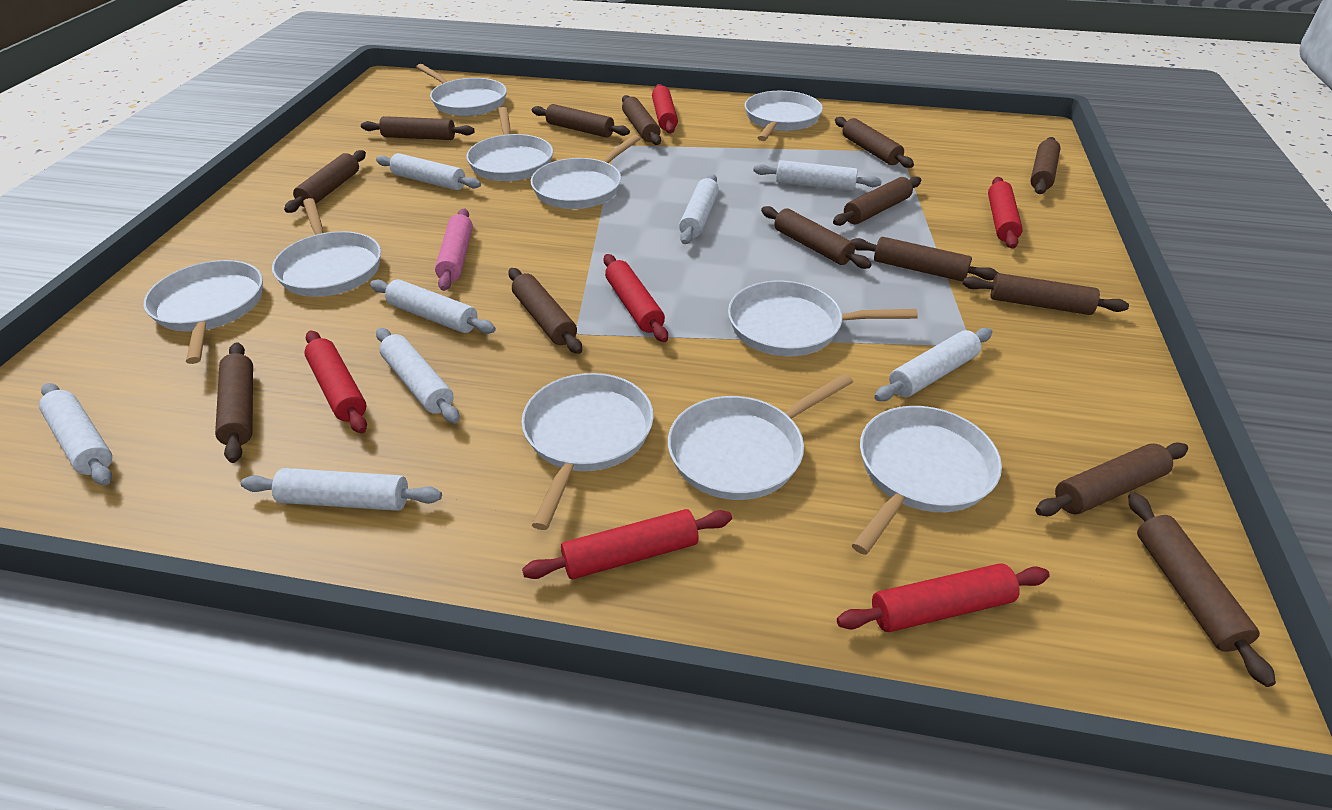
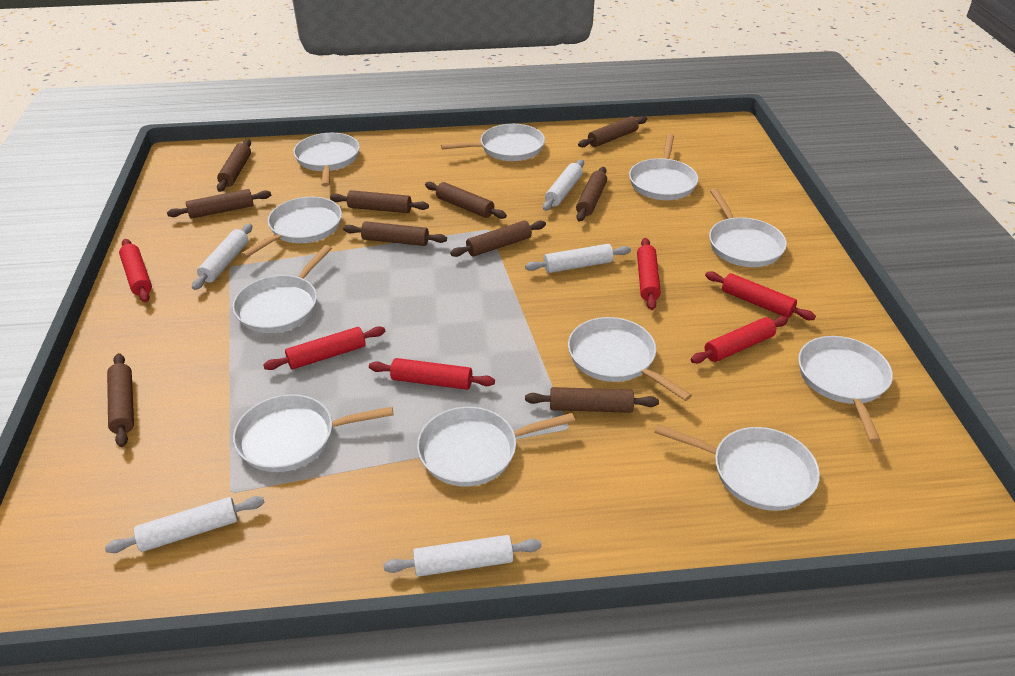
brown rolling pin: 14 -> 10
pink rolling pin: 1 -> 0
white pan: 10 -> 11
white rolling pin: 8 -> 5

